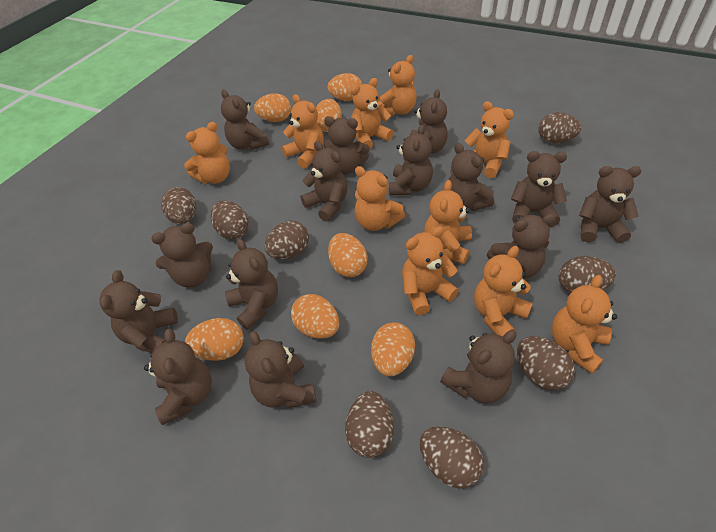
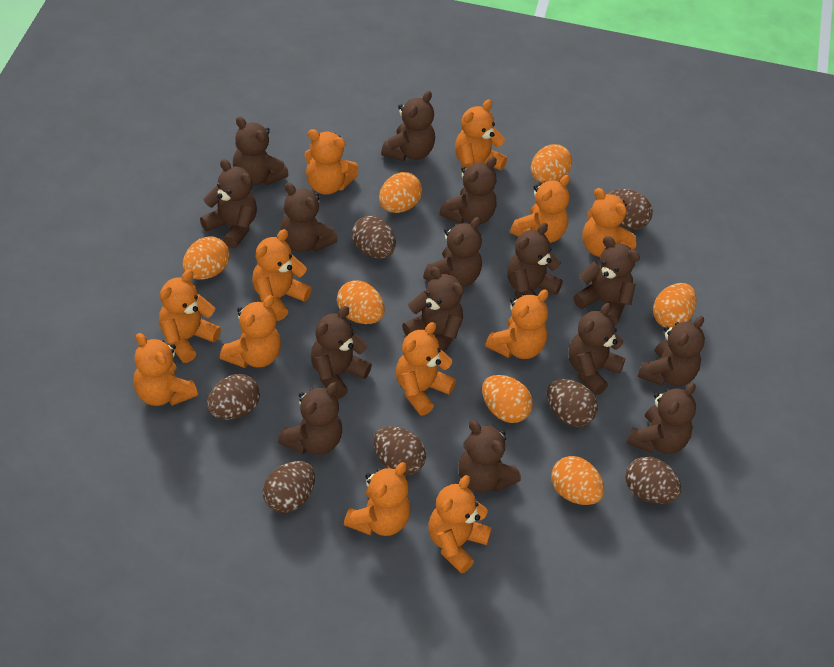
brown egg: 8 -> 7
orange teddy bear: 10 -> 12

